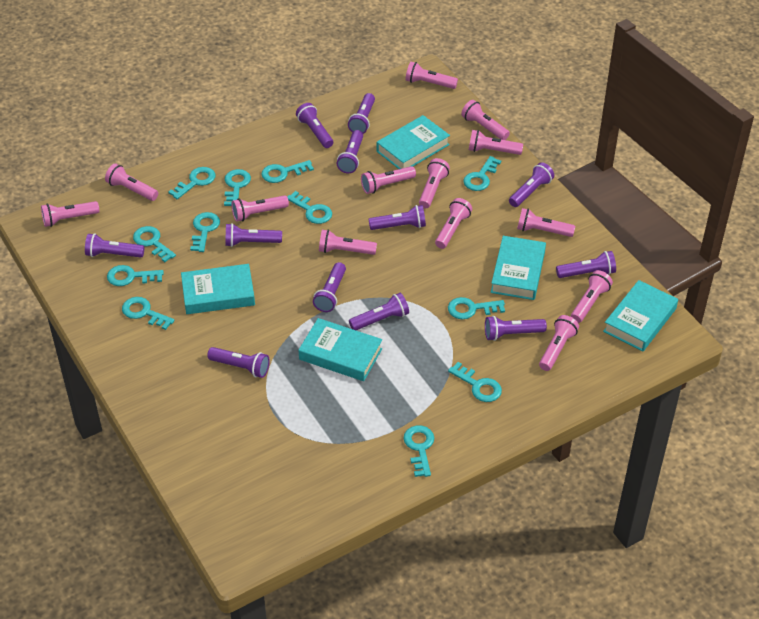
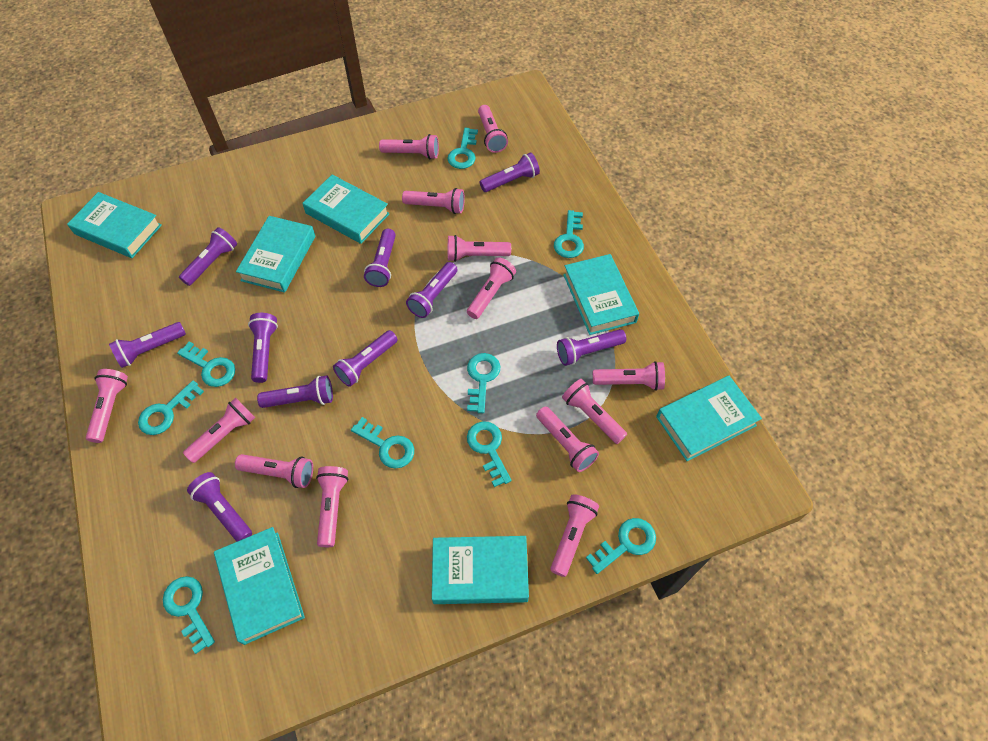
purple flashlight: 12 -> 10
turquoise book: 5 -> 7
turquoise key: 12 -> 9

